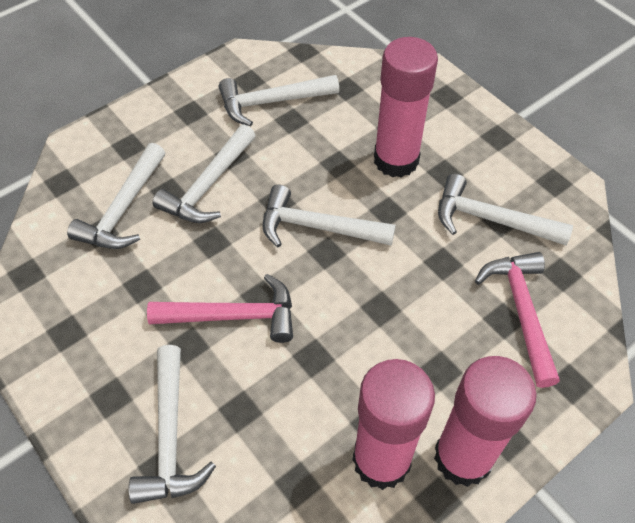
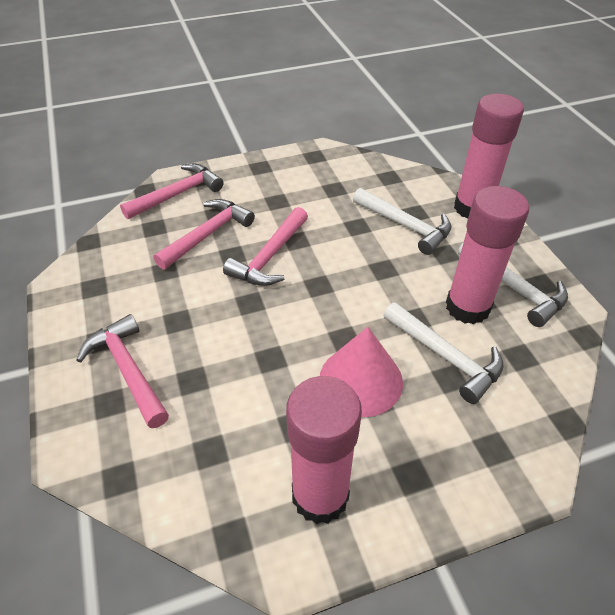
pink cone: 0 -> 1
pink hammer: 2 -> 4
white hammer: 6 -> 3

